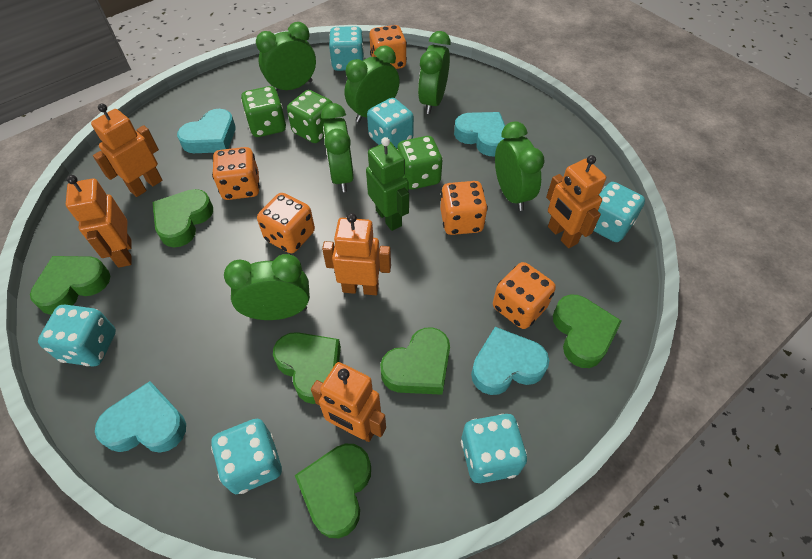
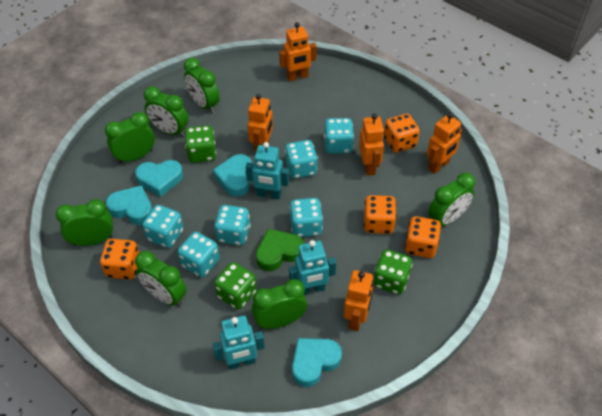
green clock: 6 -> 7
green heart: 6 -> 1
green robot: 1 -> 0
orange dice: 5 -> 4
turquoise robot: 0 -> 3

